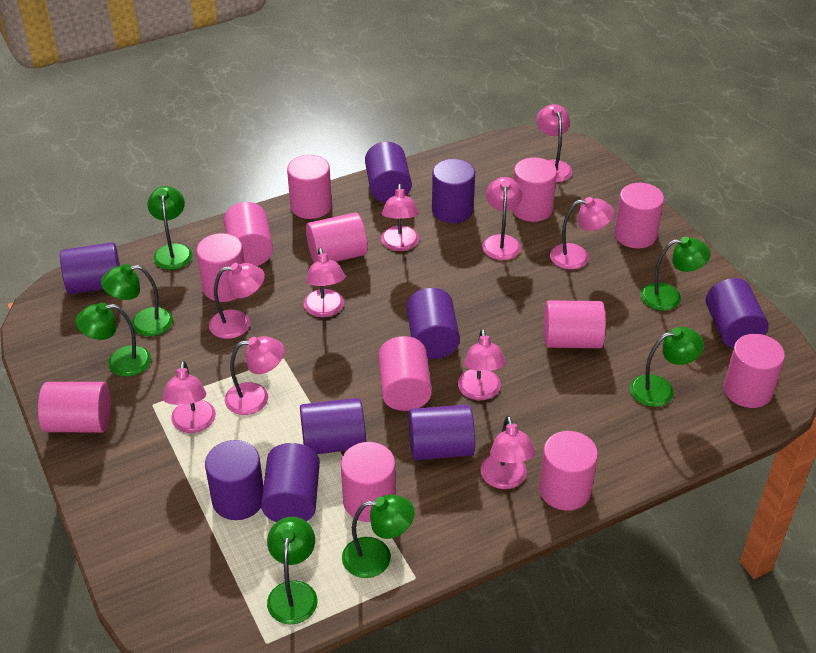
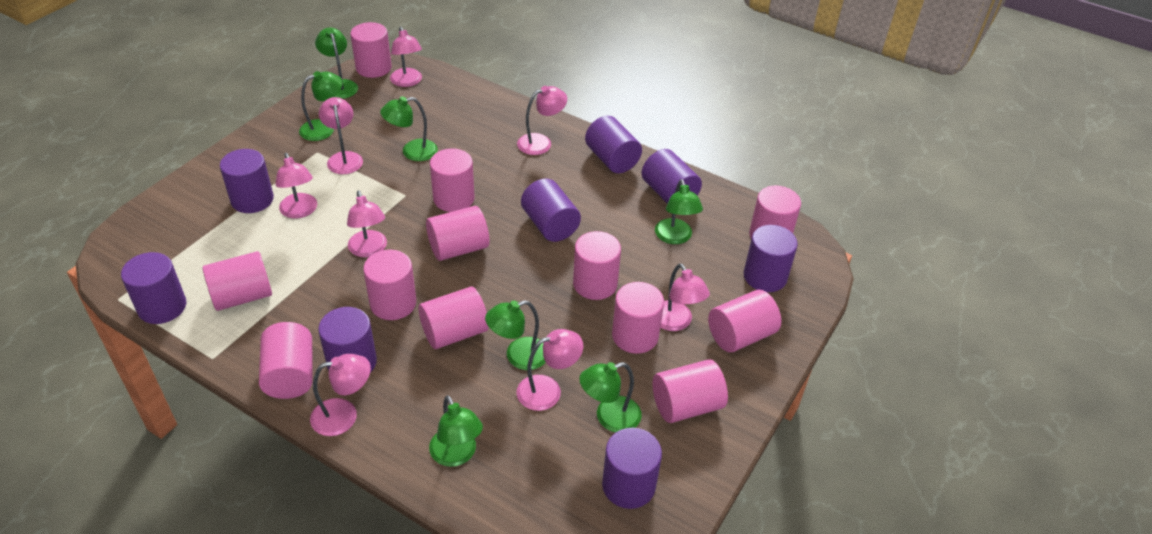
pink lamp: 10 -> 8
purple cylinder: 9 -> 8

